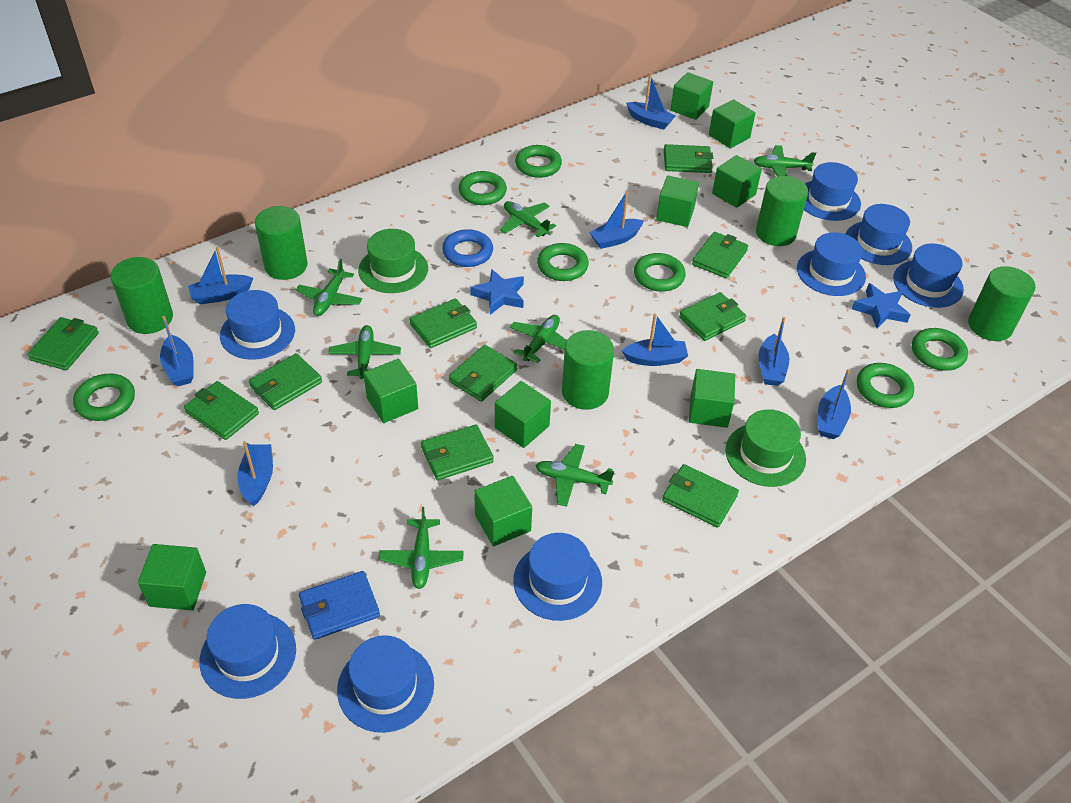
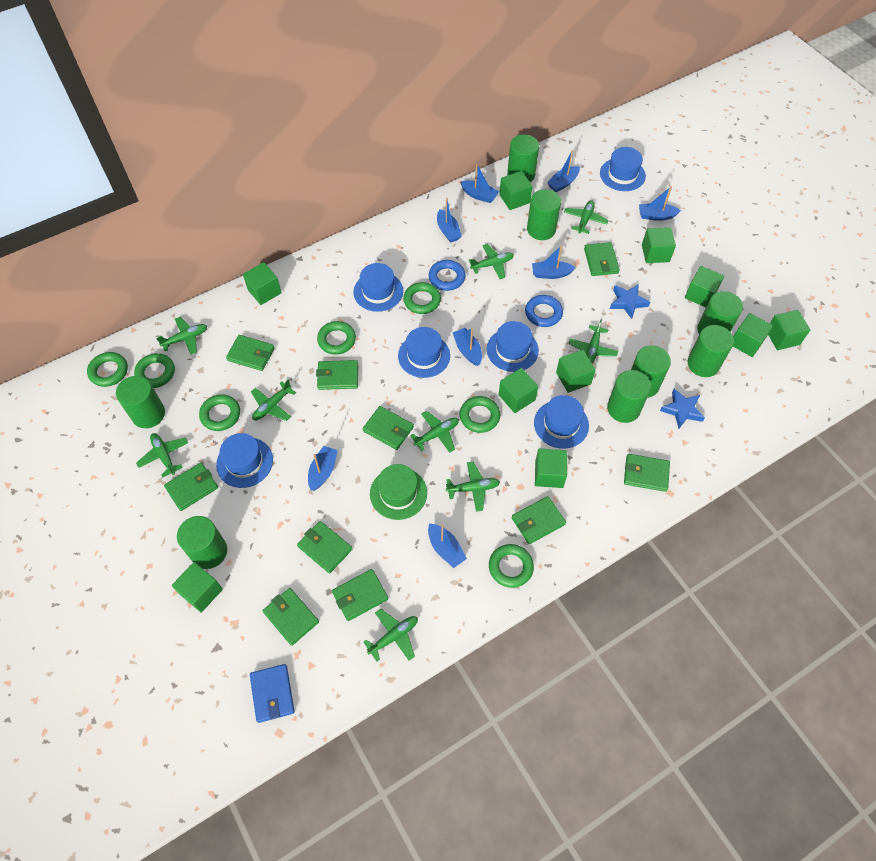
blue hat: 8 -> 6
blue ring: 1 -> 2
green cube: 9 -> 10
green cylinder: 5 -> 8
green hat: 2 -> 1
green plane: 7 -> 9

